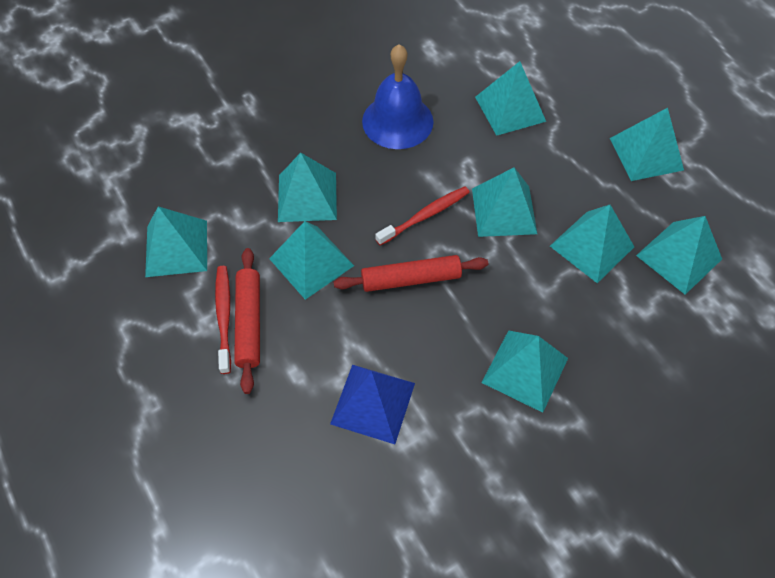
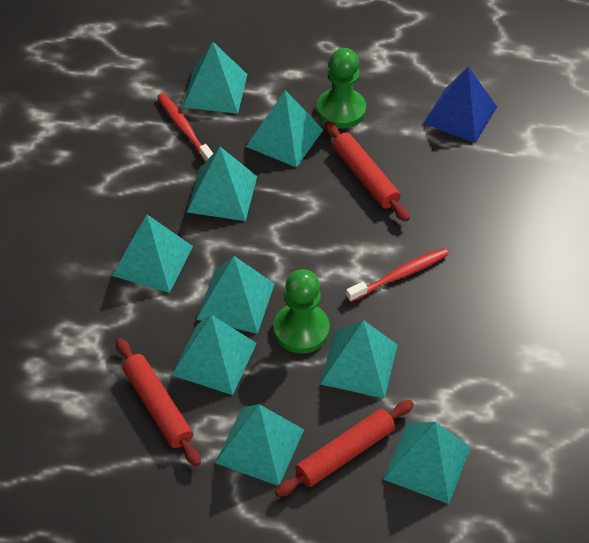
blue bell: 1 -> 0
green pawn: 0 -> 2
red rolling pin: 2 -> 3

